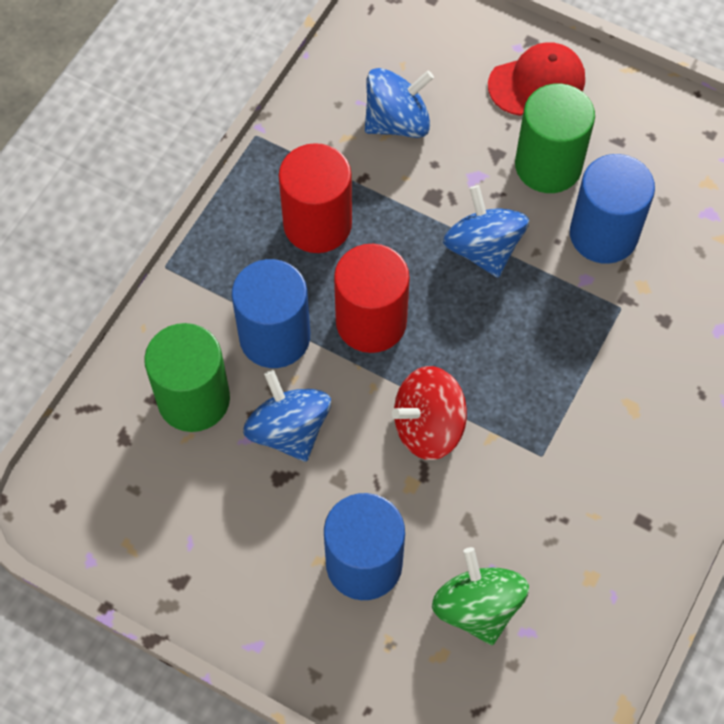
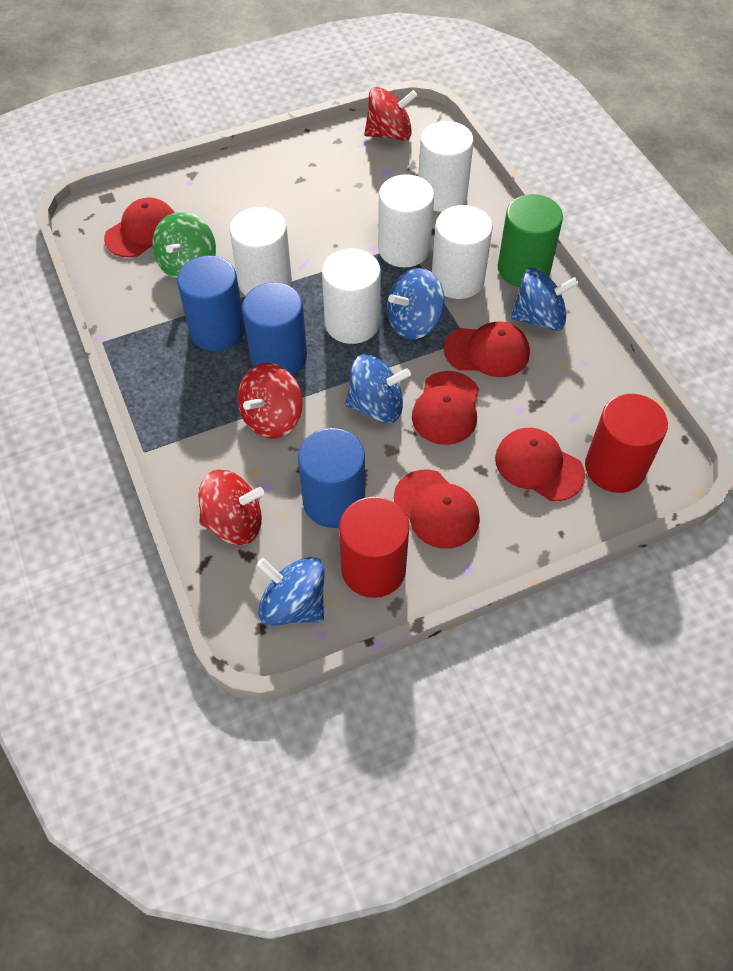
blue spinning top: 3 -> 4
green cylinder: 2 -> 1
red cap: 1 -> 5
red spinning top: 1 -> 3
white cylinder: 0 -> 5

